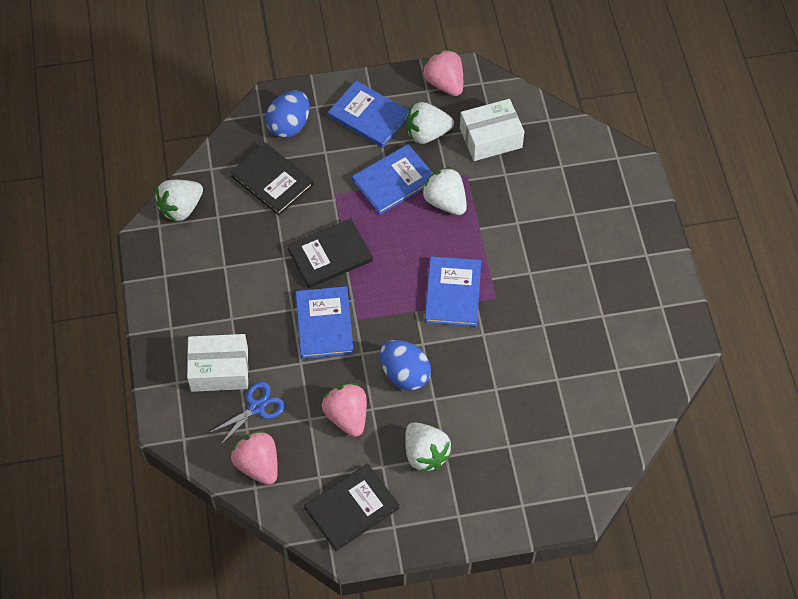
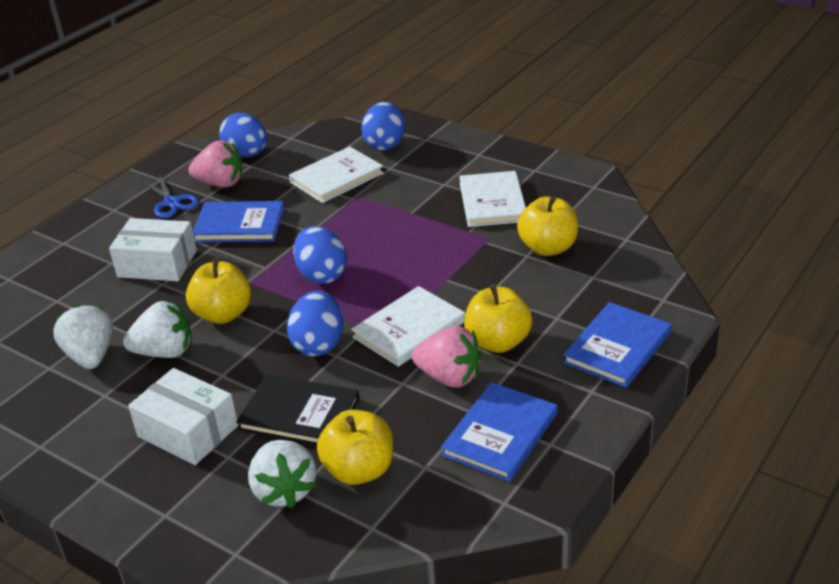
black book: 3 -> 1
blue book: 4 -> 3
blue egg: 2 -> 4
pink strawberry: 3 -> 2
white book: 0 -> 3
white strawberry: 4 -> 3
yellow apple: 0 -> 4

